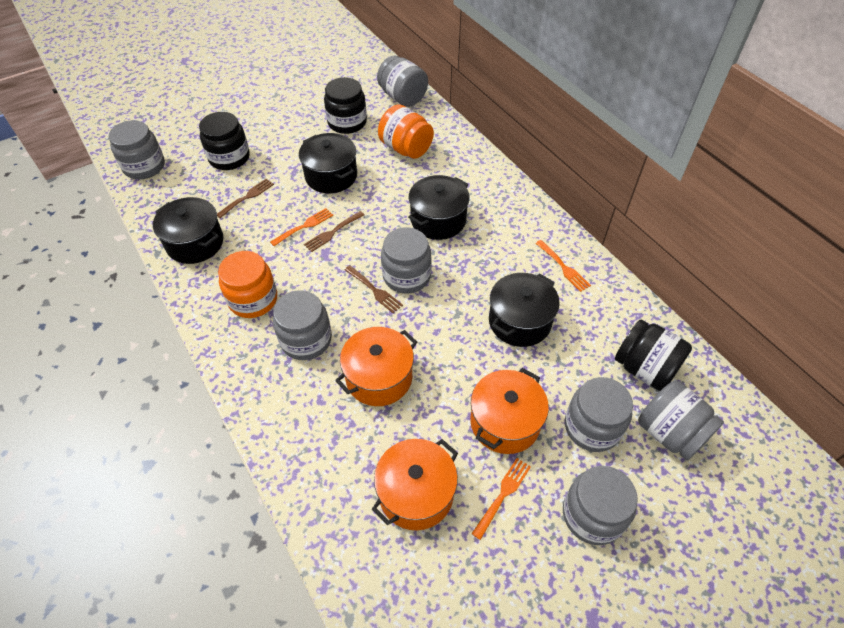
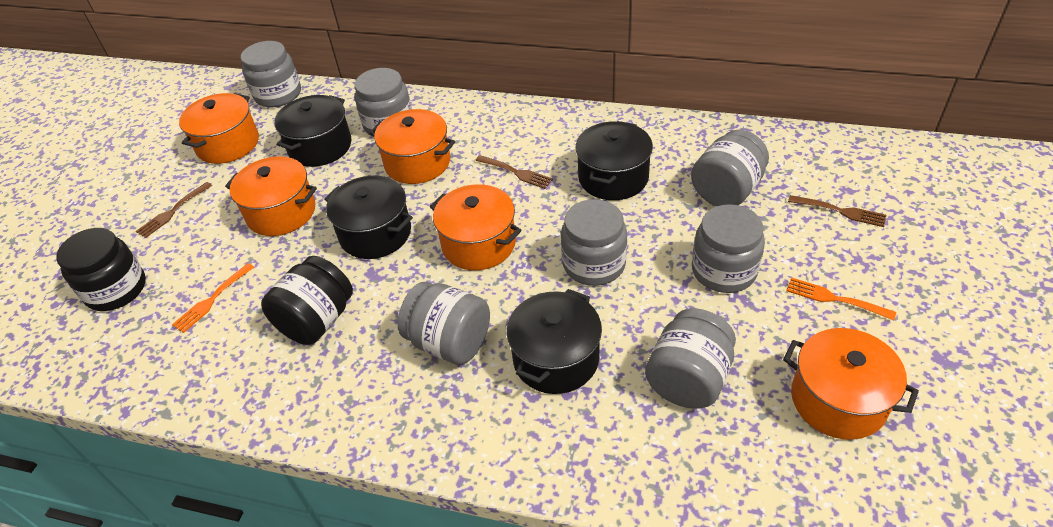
black jar: 3 -> 2
orange fork: 3 -> 2
orange jar: 2 -> 0
orange pot: 3 -> 5

